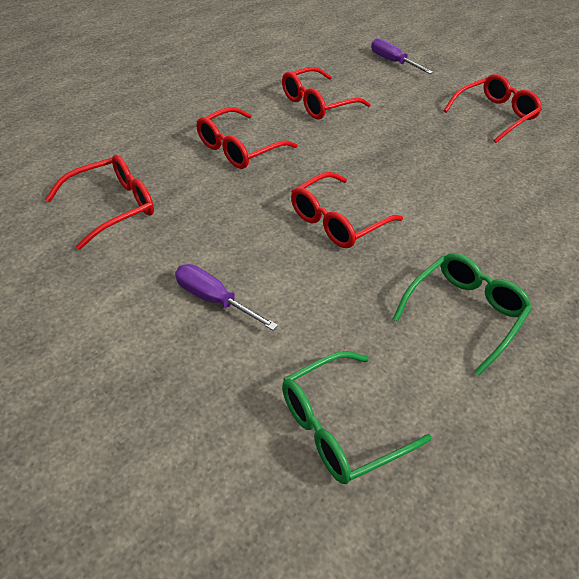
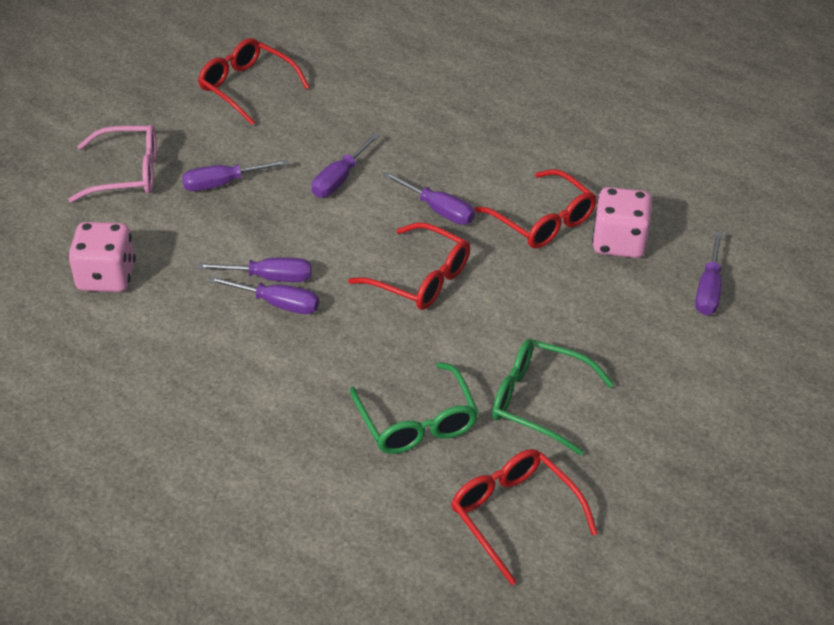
pink dice: 0 -> 2
pink glasses: 0 -> 1
purple screwdriver: 2 -> 6
red glasses: 5 -> 4

